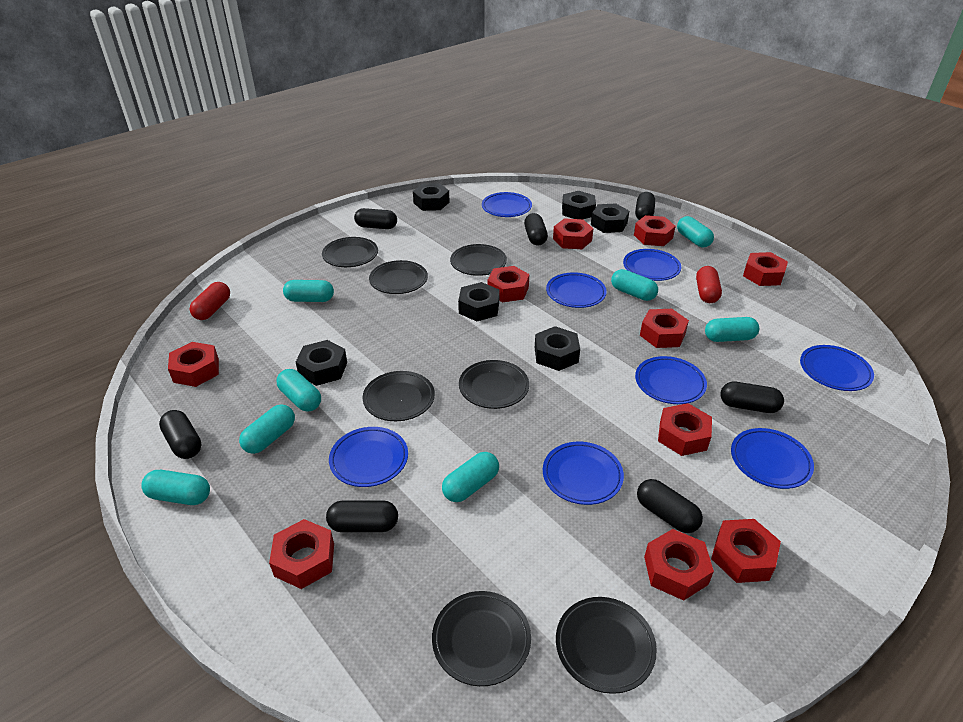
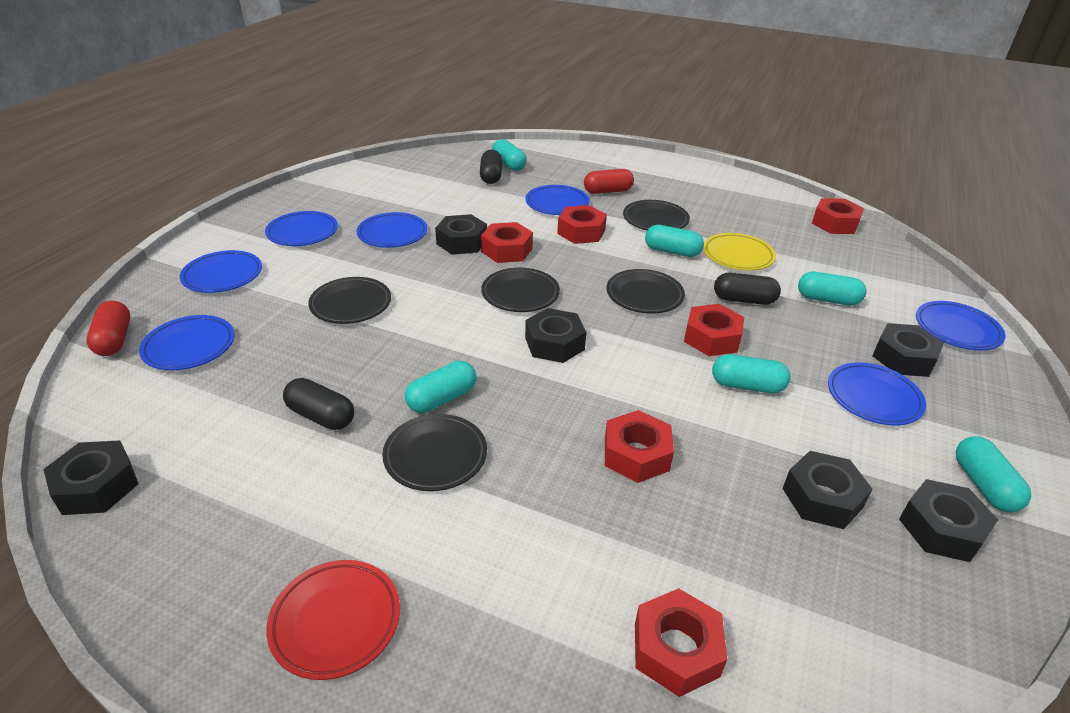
black capsule: 7 -> 3
black plate: 7 -> 5
blue plate: 8 -> 7
red nut: 10 -> 6
red plate: 0 -> 1
turquoise capsule: 8 -> 6
yellow plate: 0 -> 1

